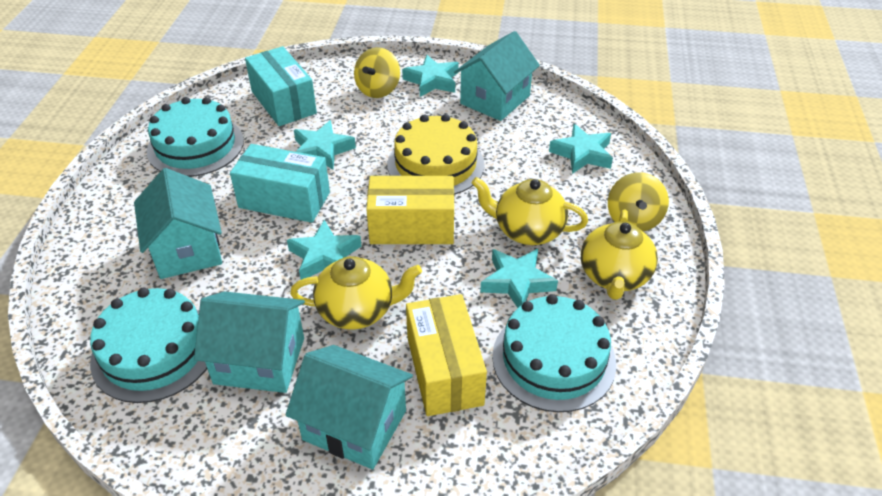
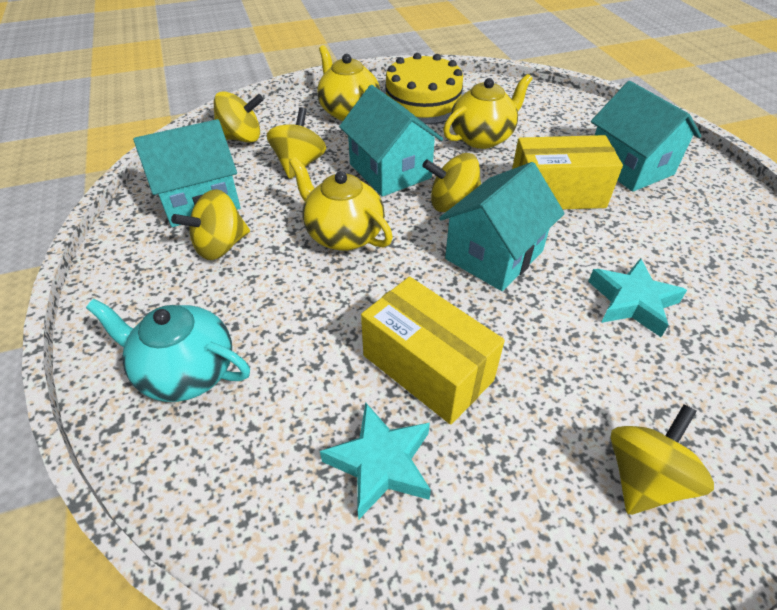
turquoise box: 2 -> 0
turquoise cake: 3 -> 0
turquoise star: 5 -> 2
turquoise teapot: 0 -> 1
yellow spinning top: 2 -> 5

